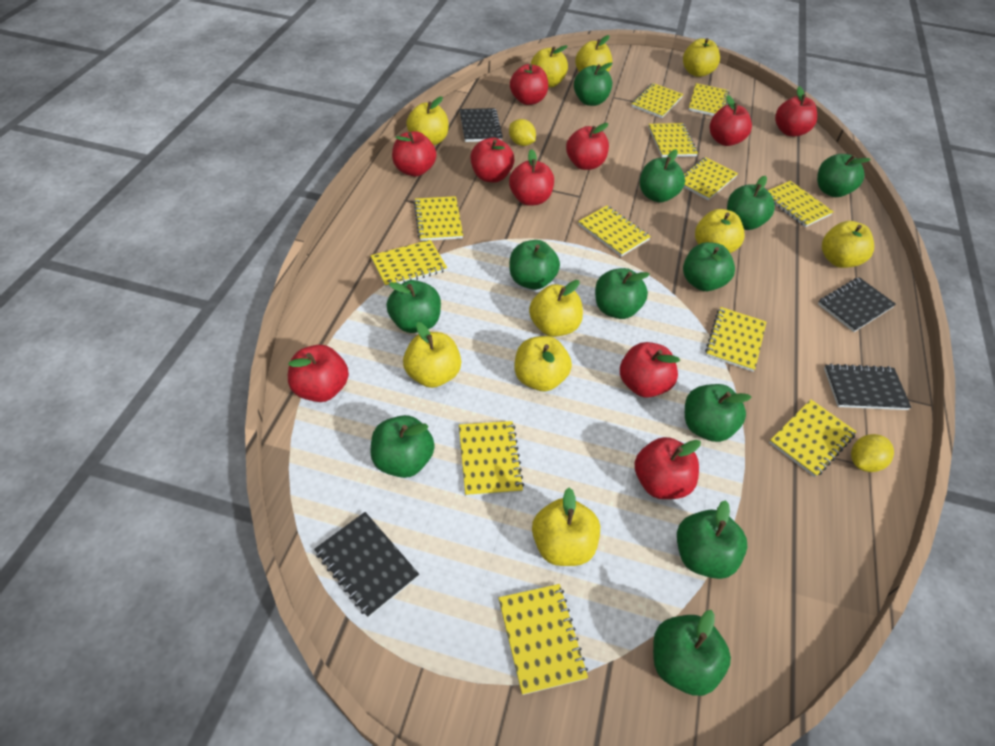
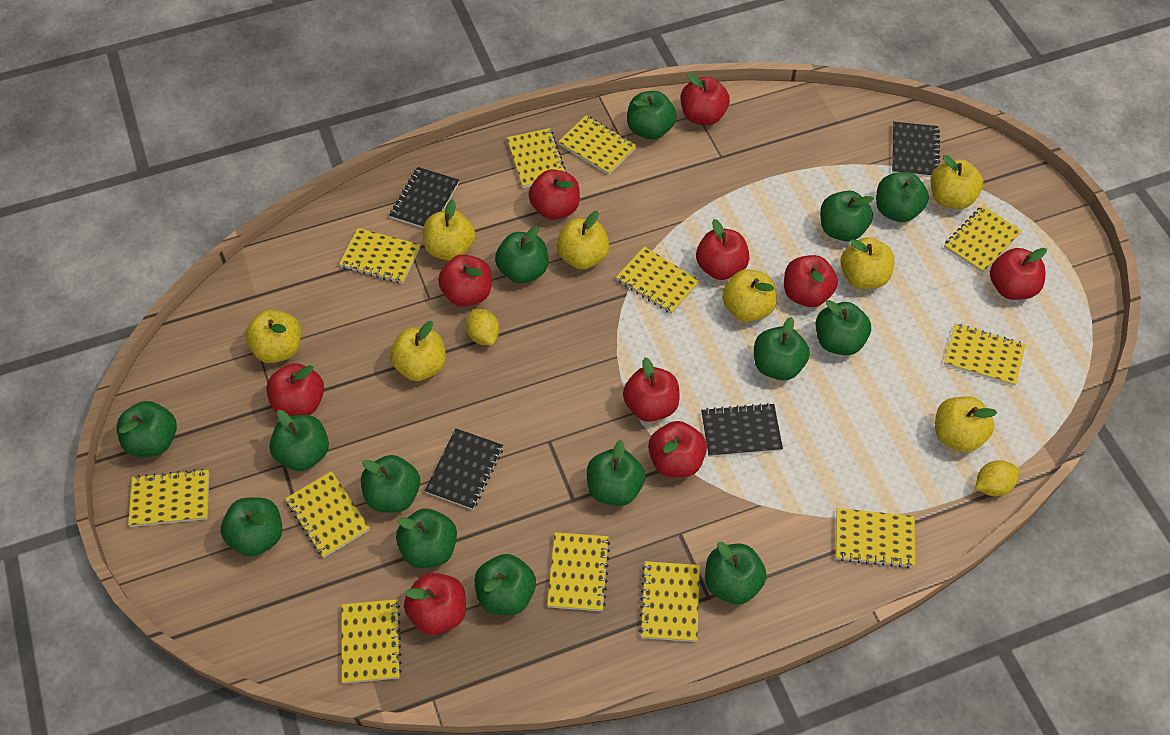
green apple: 12 -> 14
yellow apple: 10 -> 8

